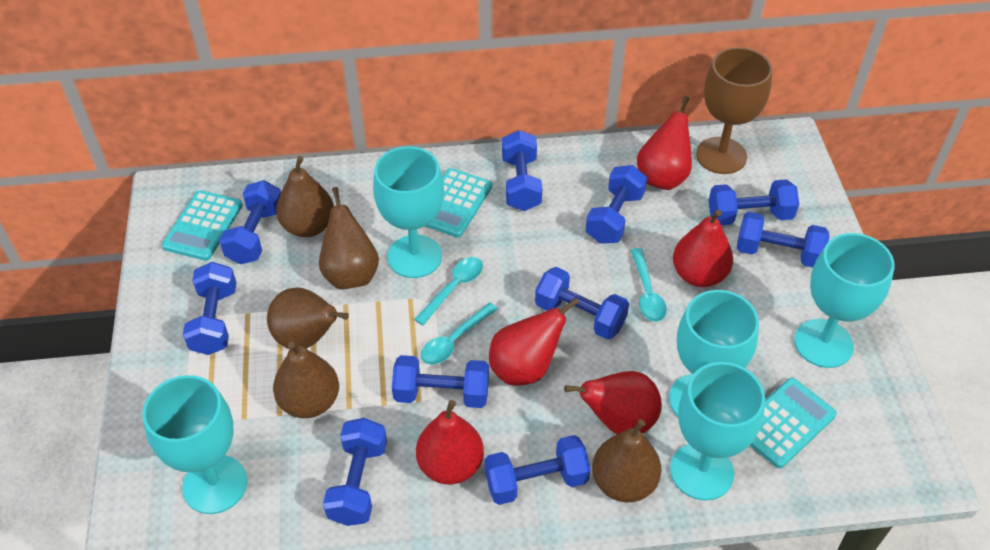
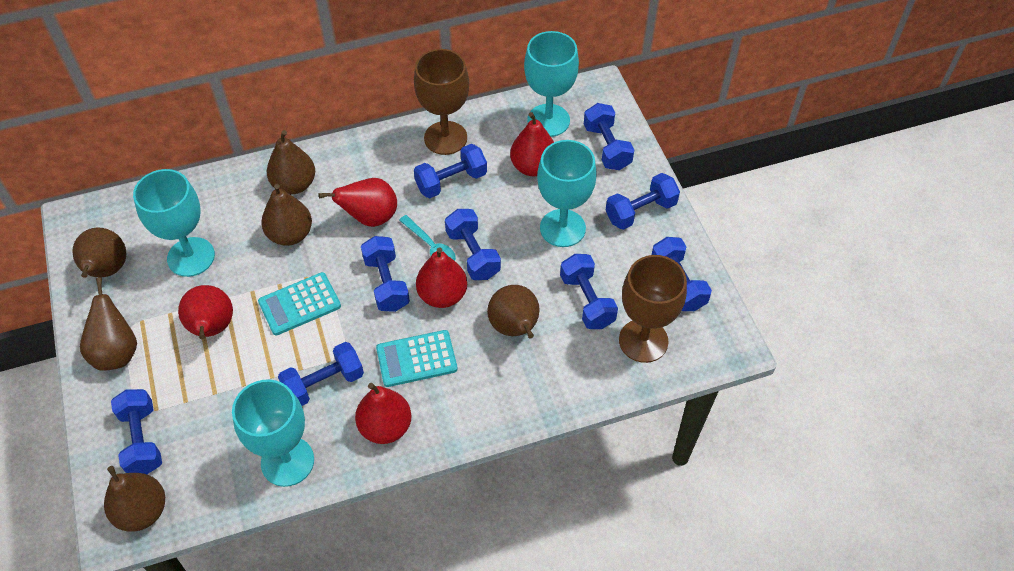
blue dumbbell: 10 -> 9
brown goblet: 1 -> 2
brown pear: 5 -> 6
turquoise calculator: 3 -> 2
turquoise goblet: 5 -> 4
turquoise spoon: 3 -> 1

